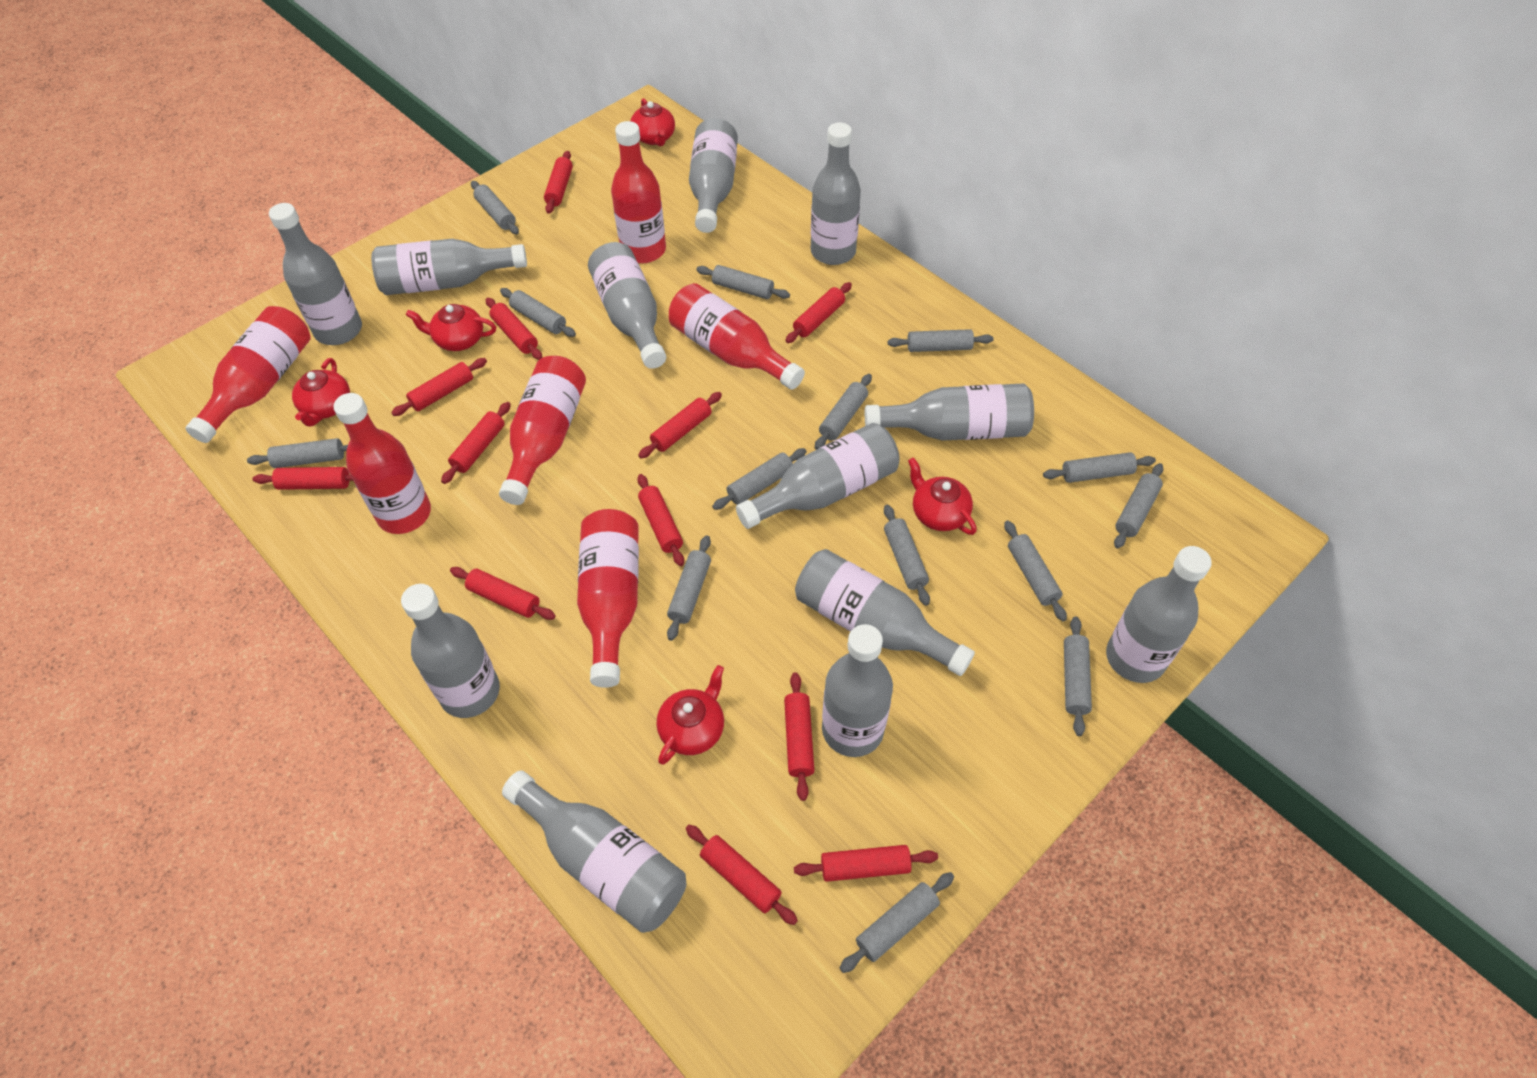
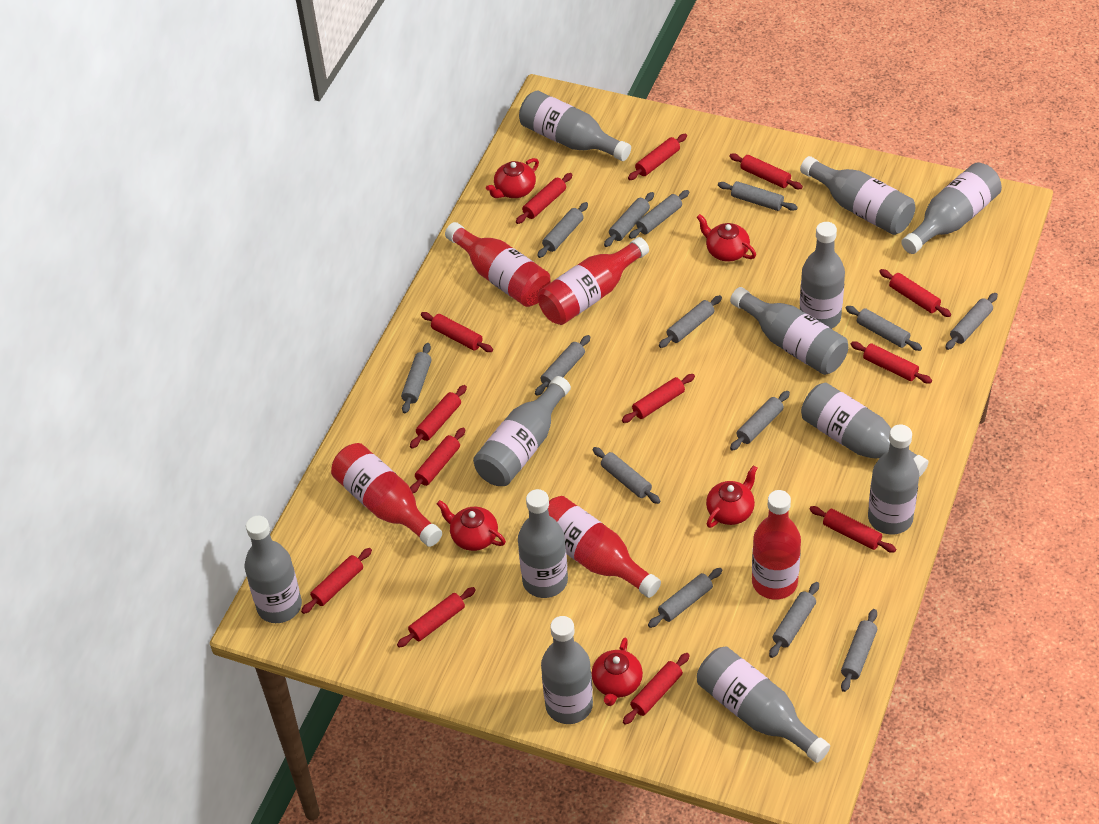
red bottle: 6 -> 5
red rolling pin: 12 -> 13

